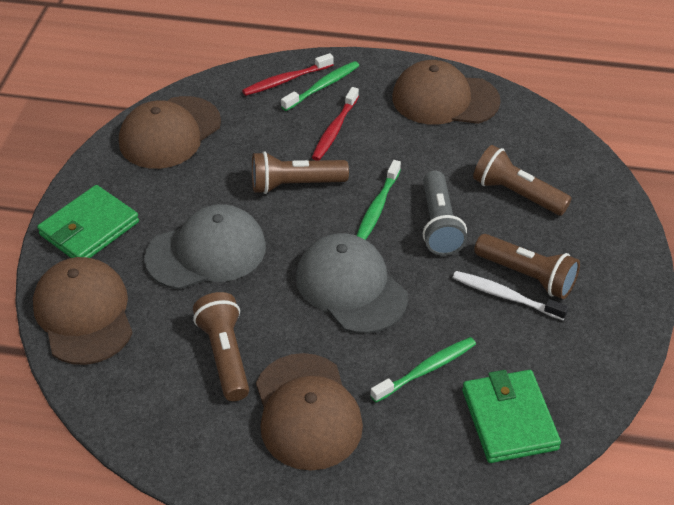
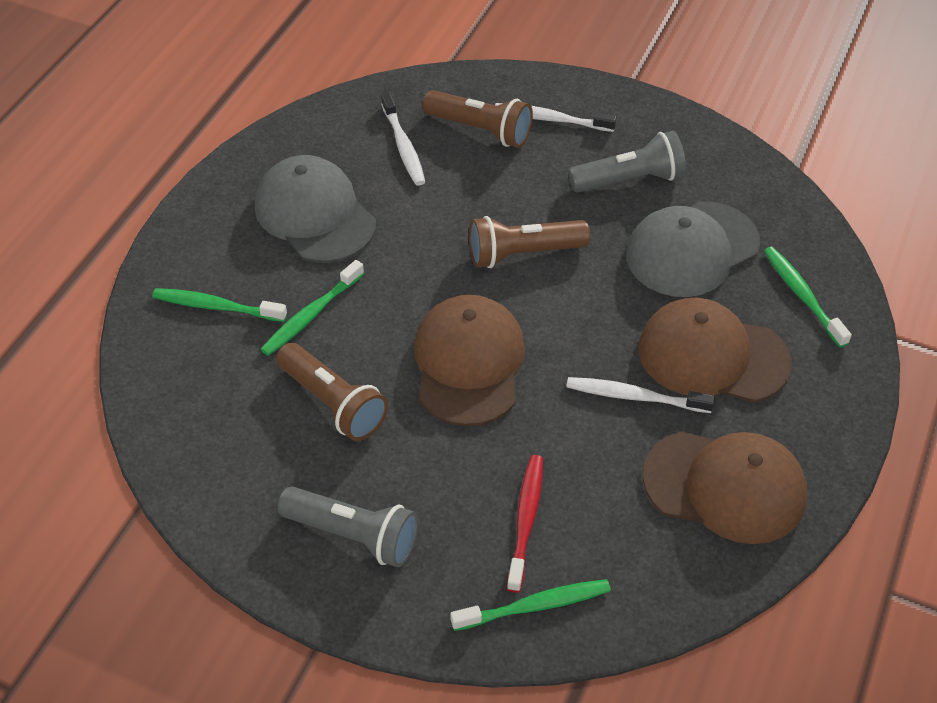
brown cap: 4 -> 3
brown flashlight: 4 -> 3
green toothbrush: 3 -> 4
green wallet: 2 -> 0
grey flashlight: 1 -> 2
red toothbrush: 2 -> 1
white toothbrush: 1 -> 3

